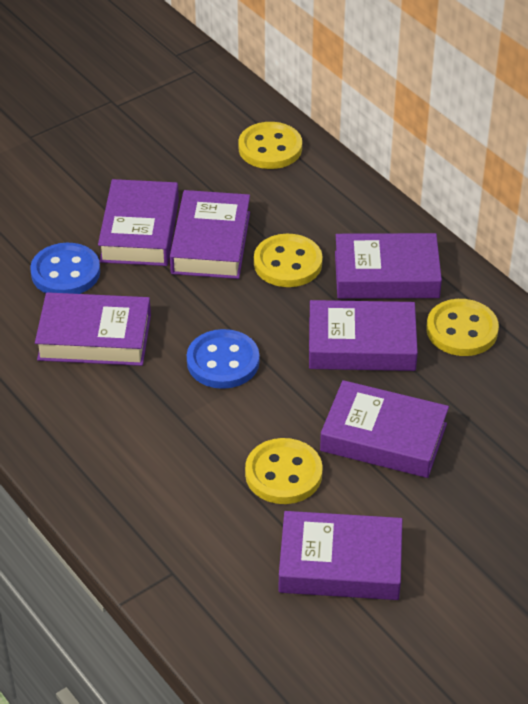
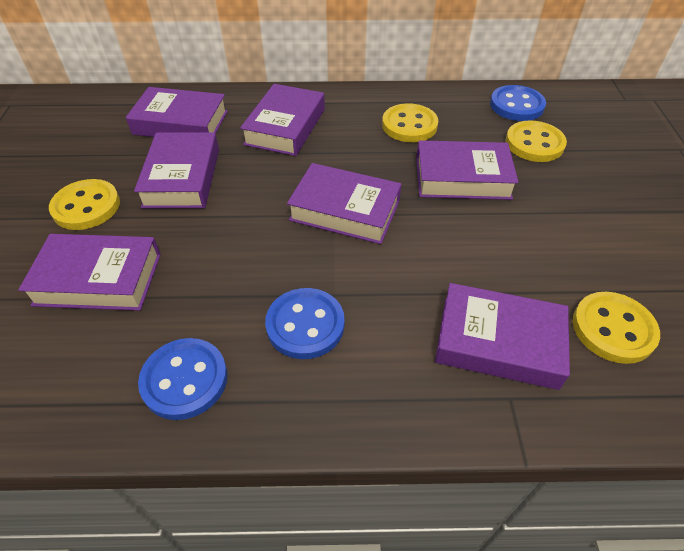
blue button: 2 -> 3

